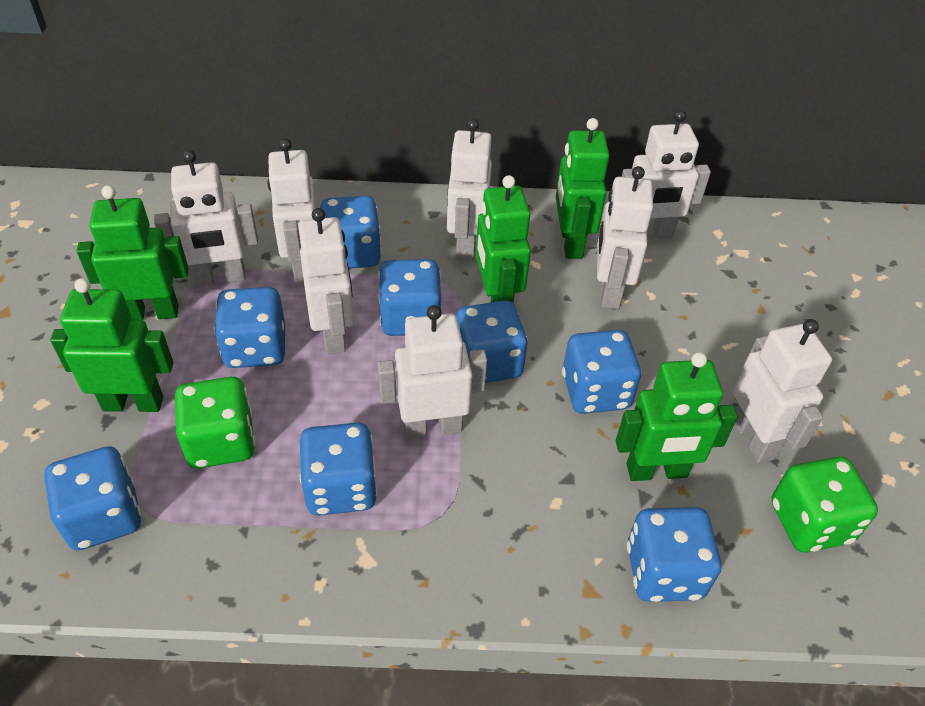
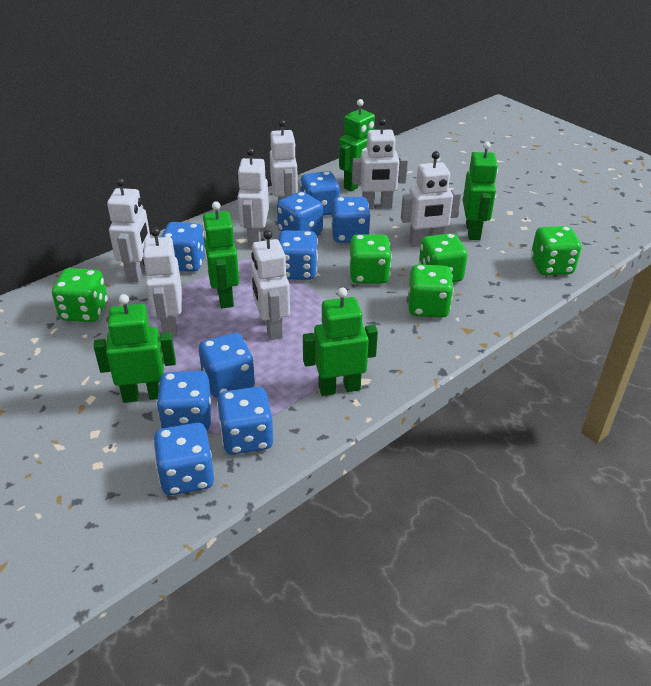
blue dice: 8 -> 9
green dice: 2 -> 5
white robot: 8 -> 7

